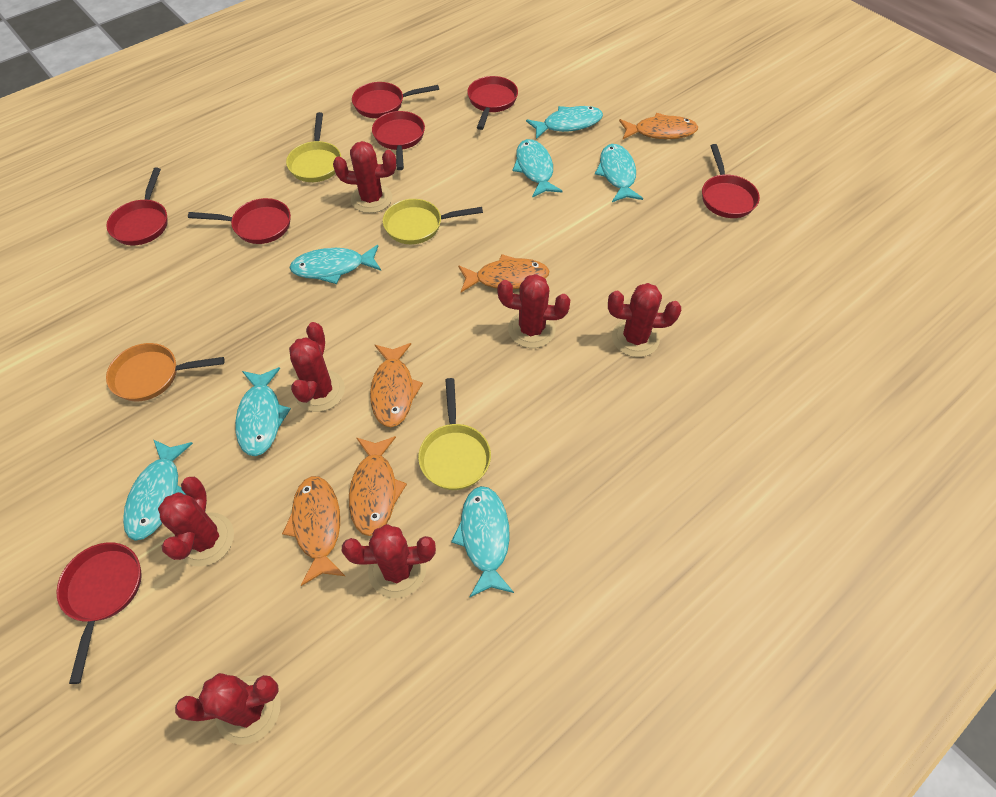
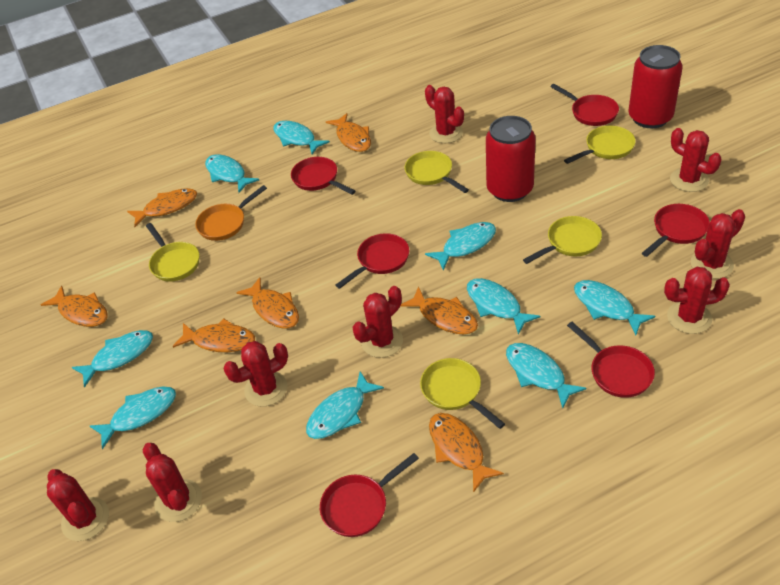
orange fish: 5 -> 7
red cactus: 7 -> 8
red can: 0 -> 2
red pan: 7 -> 6
turquoise fish: 7 -> 9
yellow pan: 3 -> 5

